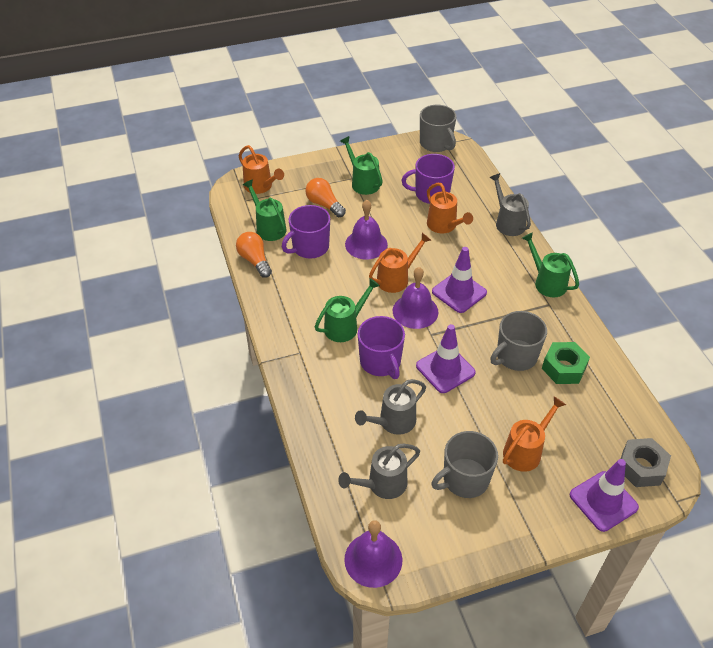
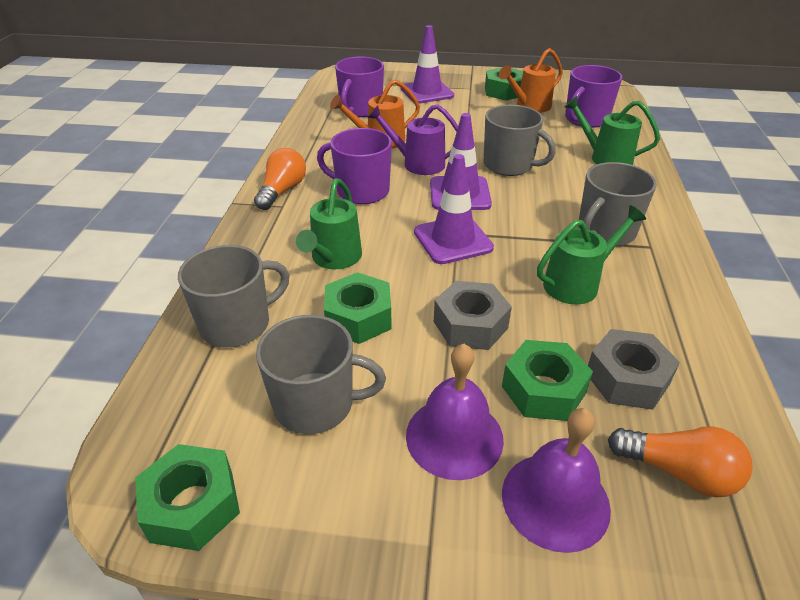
green nut: 1 -> 4
green watering can: 4 -> 3
grey mug: 3 -> 4
grey nut: 1 -> 2
grey watering can: 3 -> 0
orange watering can: 4 -> 2
purple bell: 3 -> 2
purple watering can: 0 -> 1

